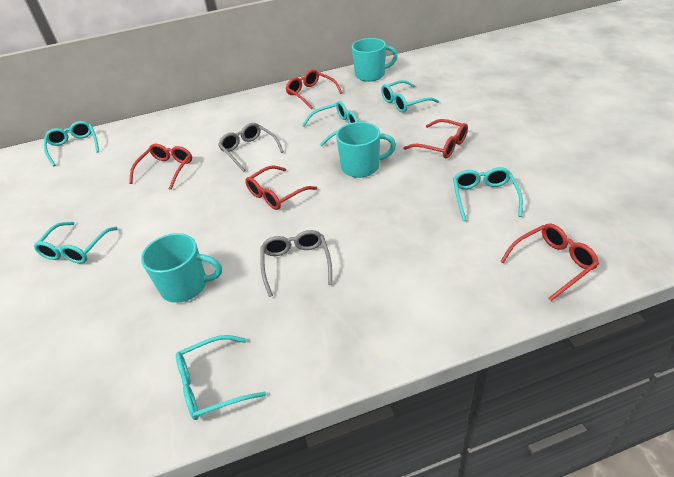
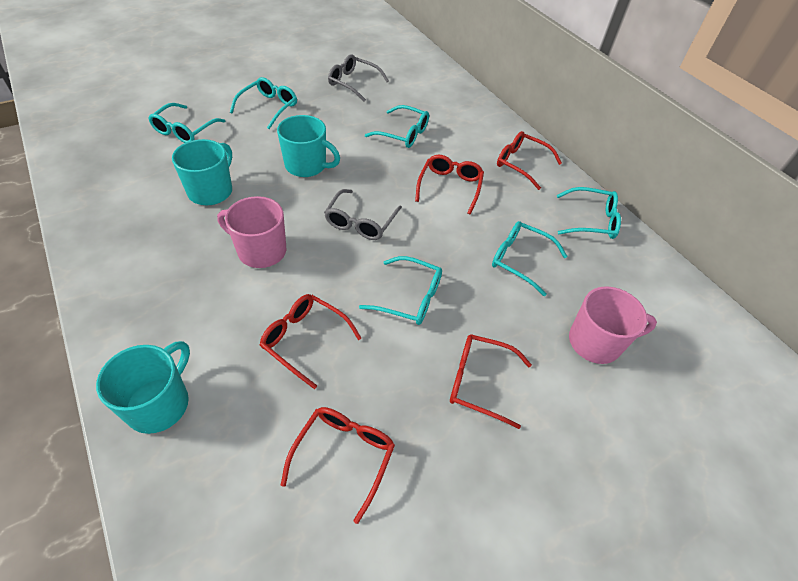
pink mug: 0 -> 2

